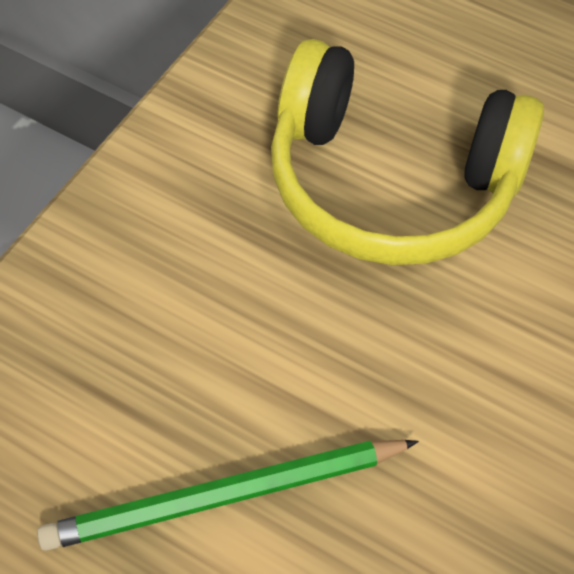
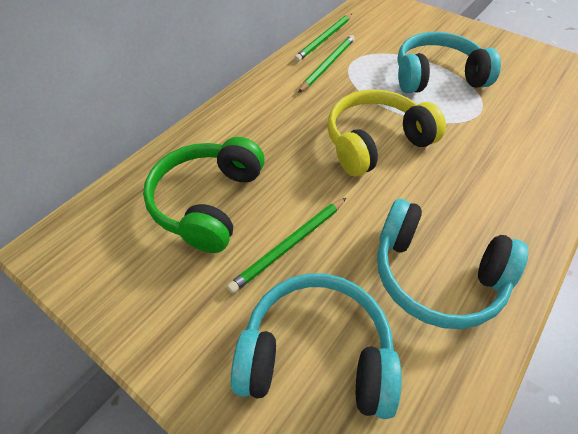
green headphones: 0 -> 1
green pencil: 1 -> 3
turquoise headphones: 0 -> 3

